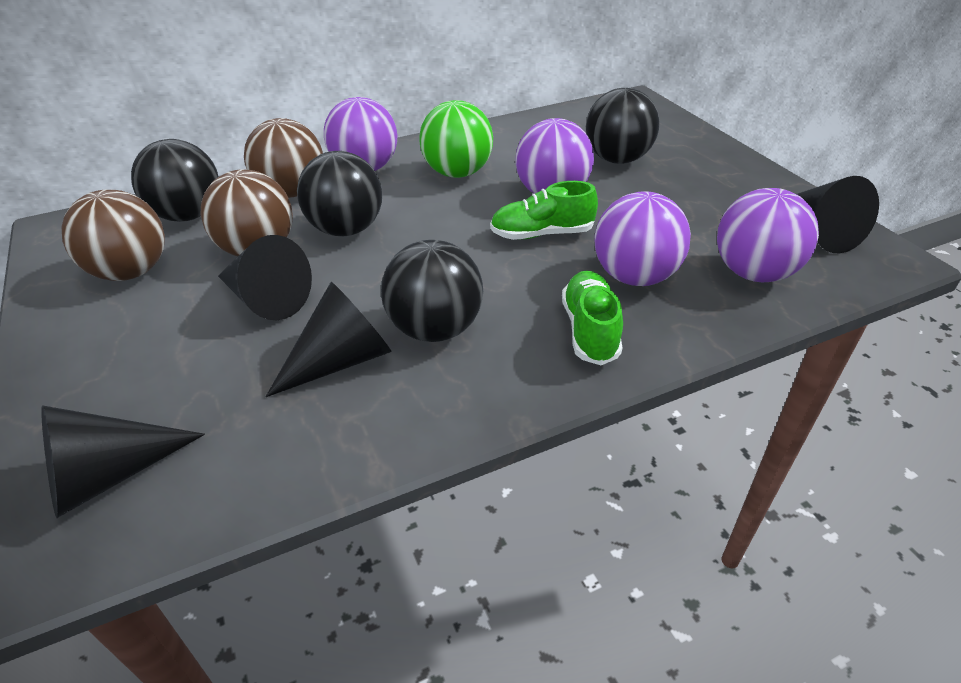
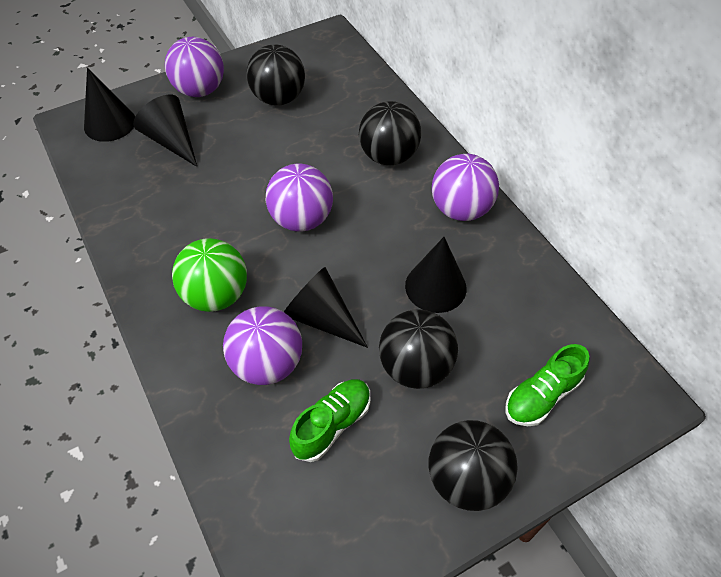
brown ball: 3 -> 0

